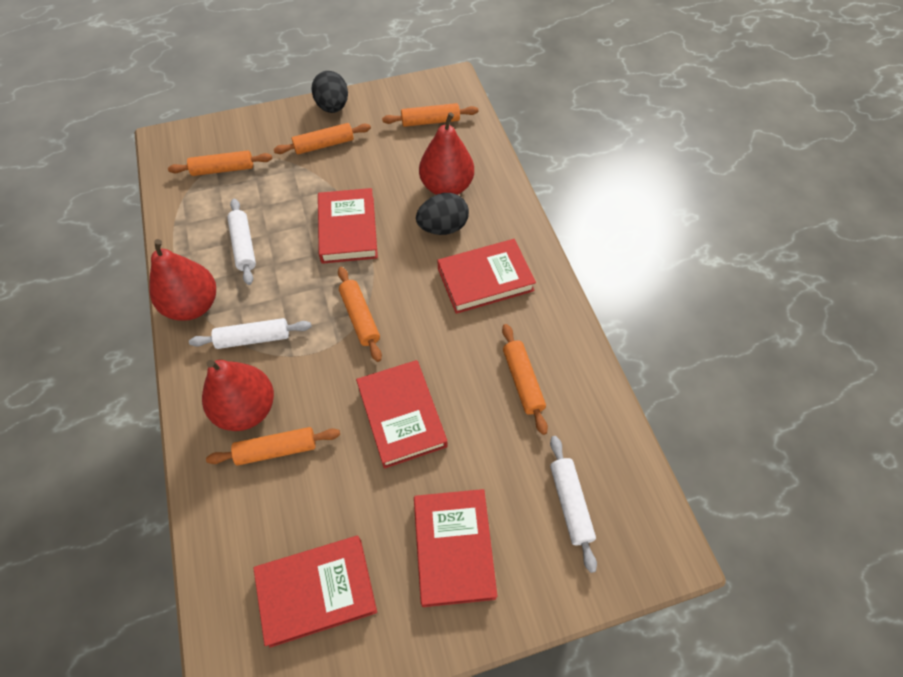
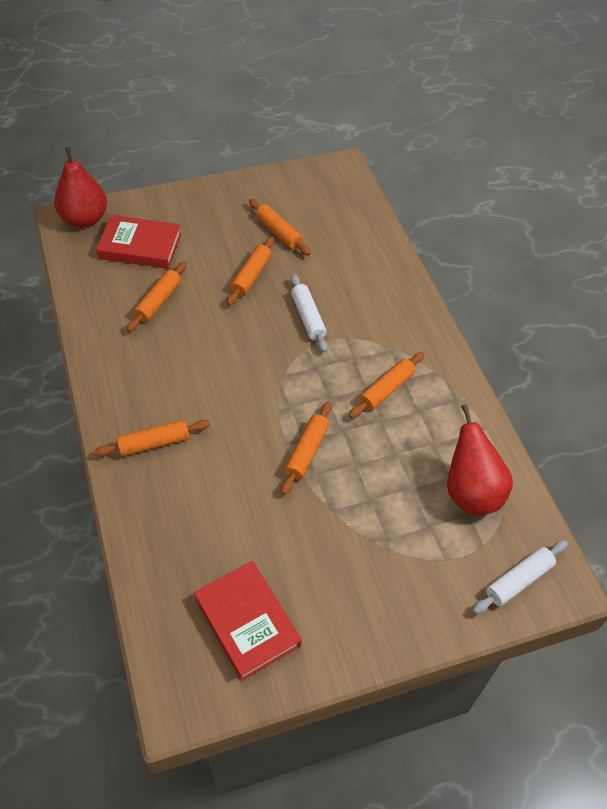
black egg: 2 -> 0
red book: 5 -> 2
red pear: 3 -> 2
white rolling pin: 3 -> 2

